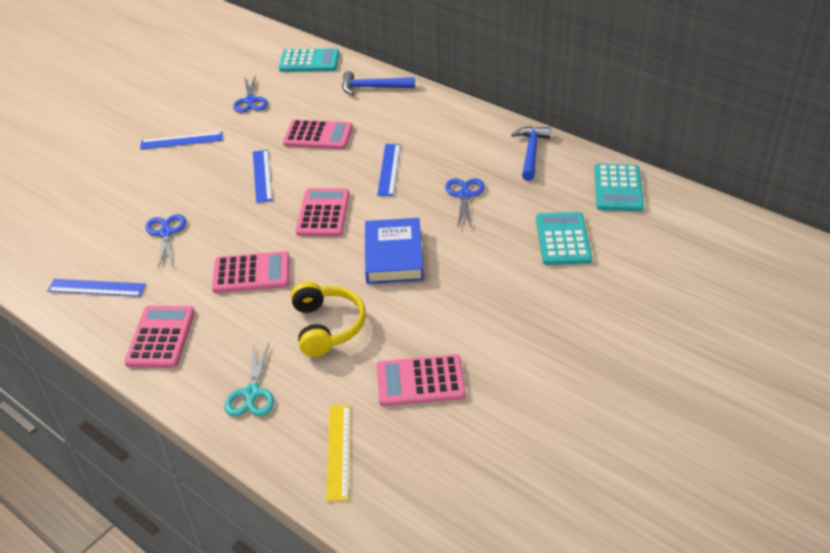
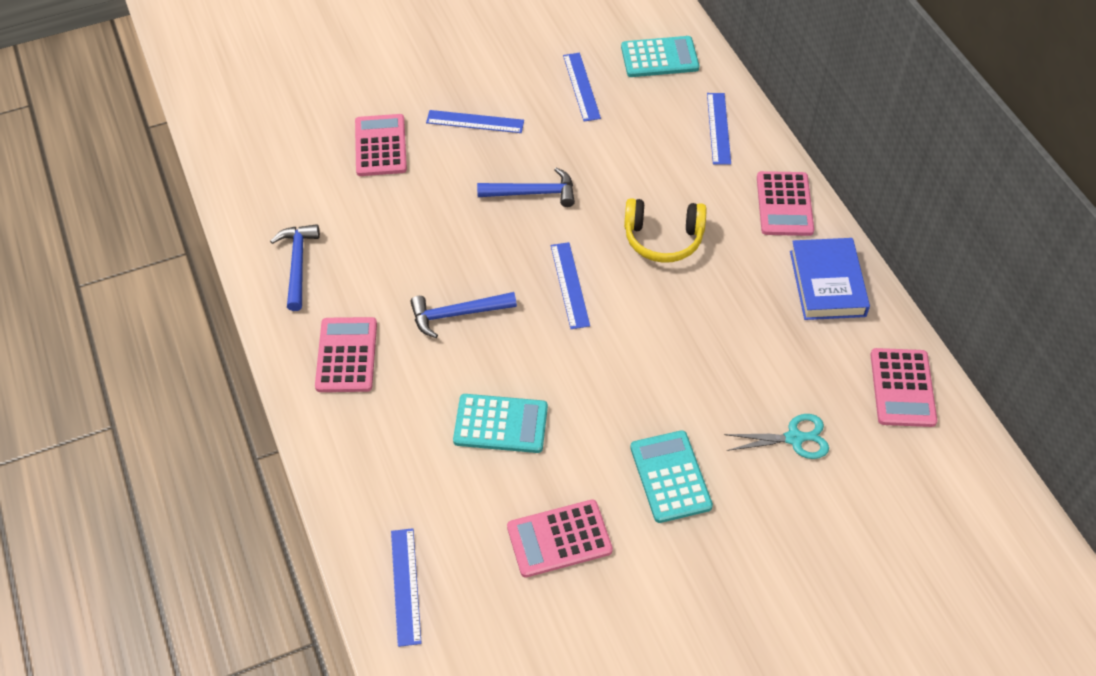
blue hammer: 2 -> 3
blue ruler: 4 -> 5
blue scissors: 3 -> 0
yellow ruler: 1 -> 0

